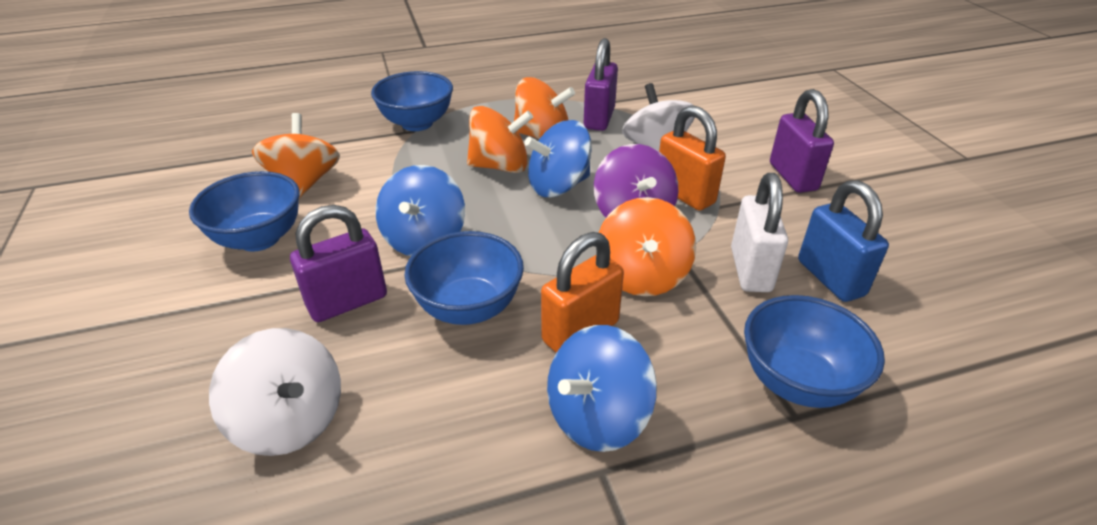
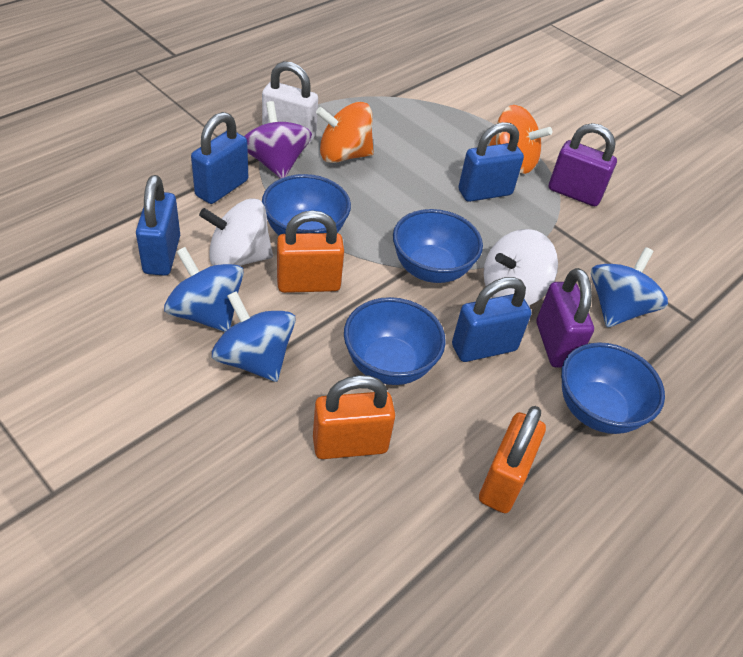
blue padlock: 1 -> 4
orange padlock: 2 -> 3
orange spinning top: 4 -> 2
purple padlock: 3 -> 2

